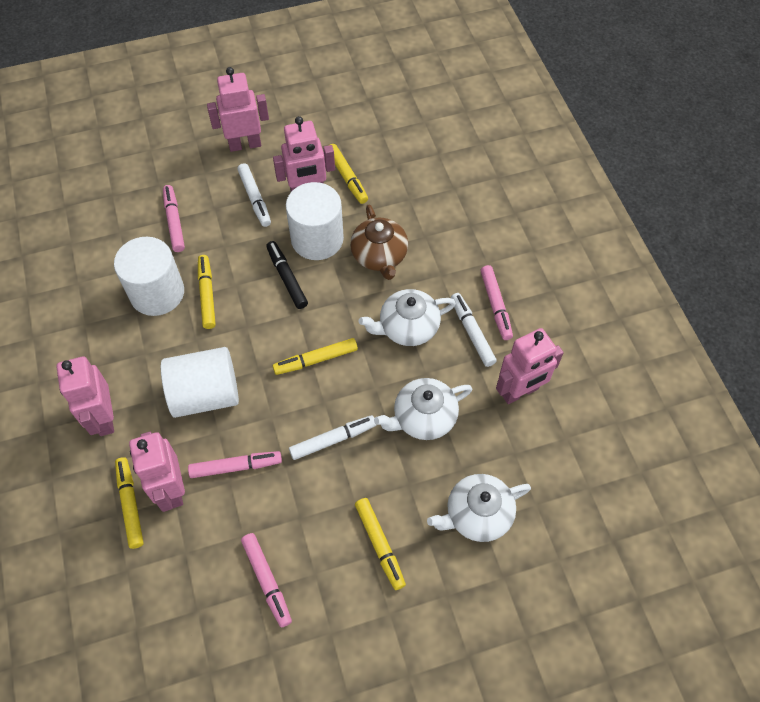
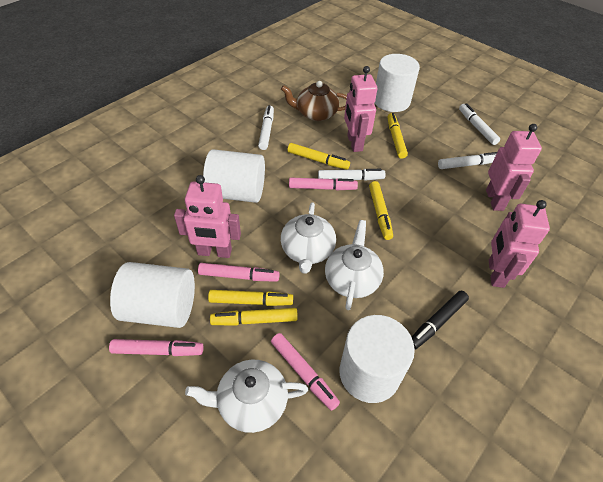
pink robot: 5 -> 4
white cylinder: 3 -> 4
white marker: 3 -> 4

